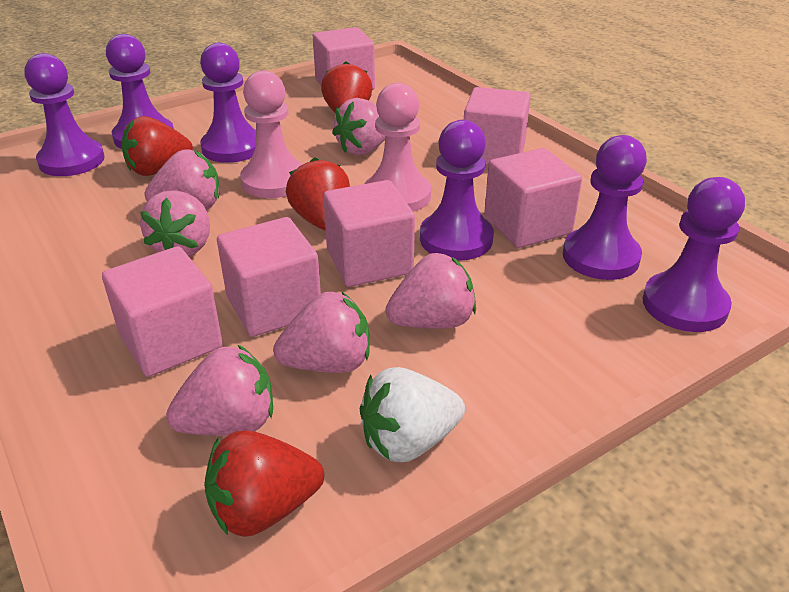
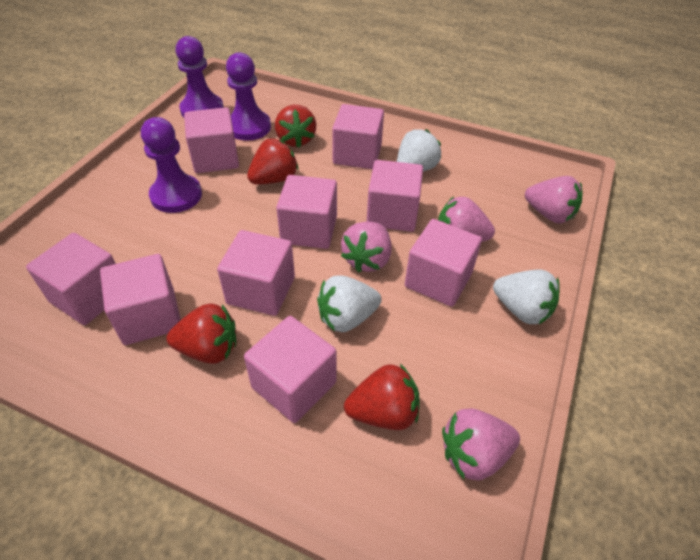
pink cube: 6 -> 9
pink pawn: 2 -> 0
pink strawberry: 6 -> 4
purple pawn: 6 -> 3
white strawberry: 1 -> 3

